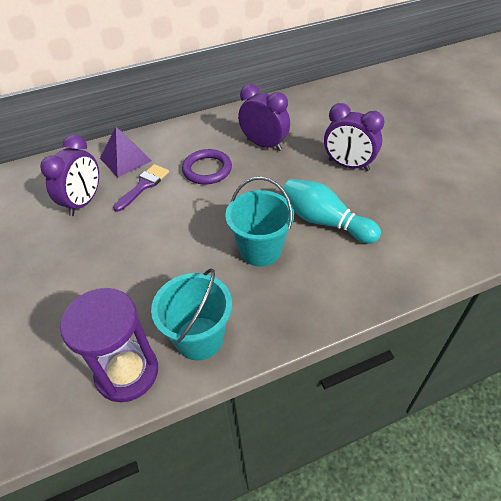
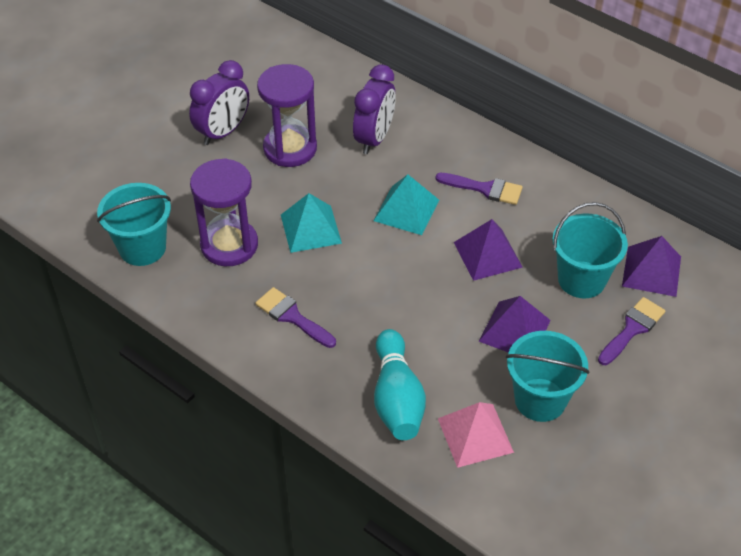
pink pyramid: 0 -> 1
purple brush: 1 -> 3
purple clock: 3 -> 2
purple hourglass: 1 -> 2
purple pyramid: 1 -> 3
purple ring: 1 -> 0
turquoise bucket: 2 -> 3
turquoise pyramid: 0 -> 2

